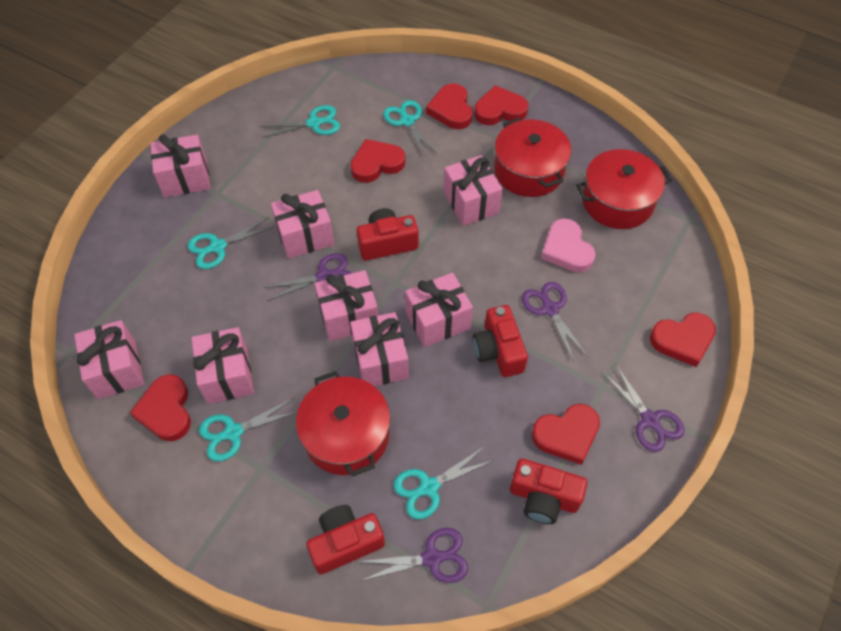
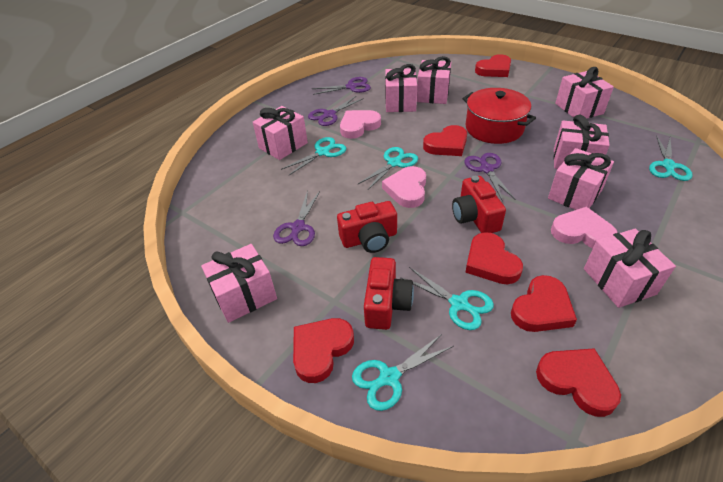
pink heart: 1 -> 3
red camera: 4 -> 3
red pot: 3 -> 1

